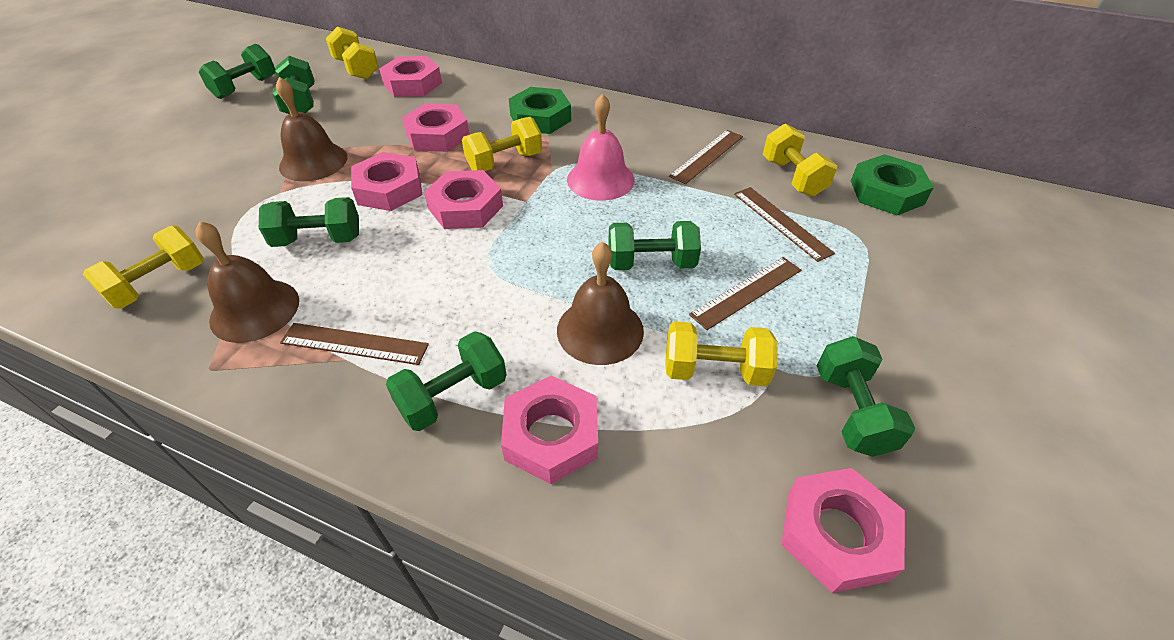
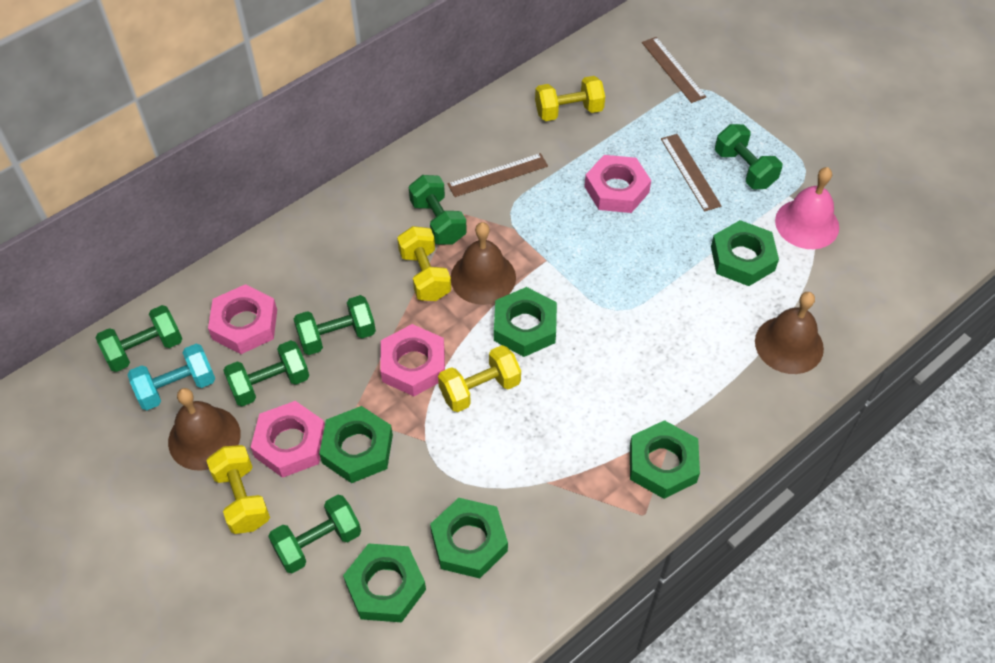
brown ruler: 4 -> 3
green nut: 2 -> 6
pink nut: 6 -> 4
turquoise dumbbell: 0 -> 1
yellow dumbbell: 5 -> 4

